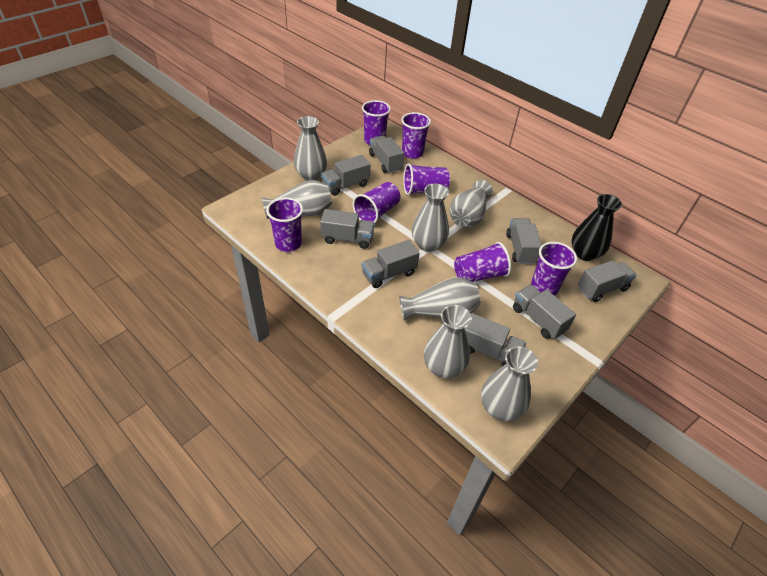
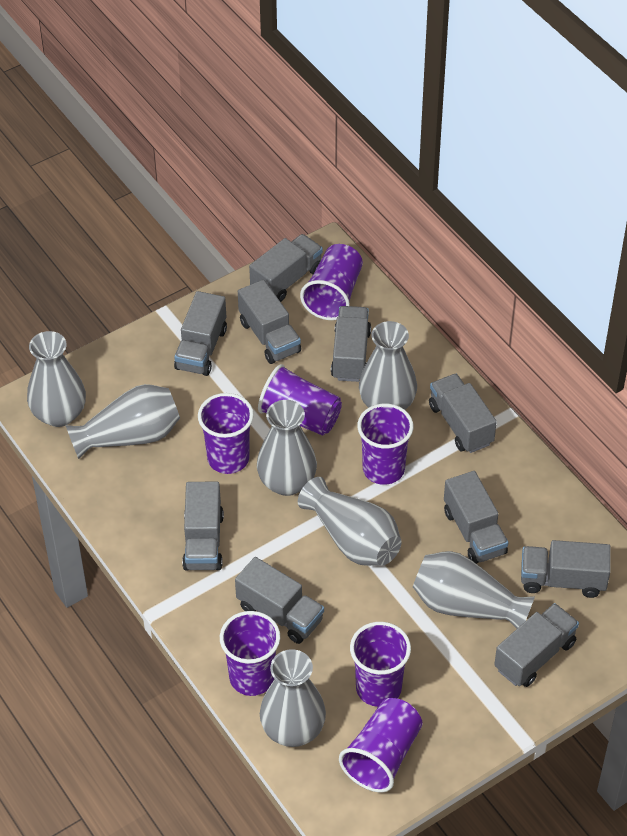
black vase: 1 -> 0
grey truck: 8 -> 10

